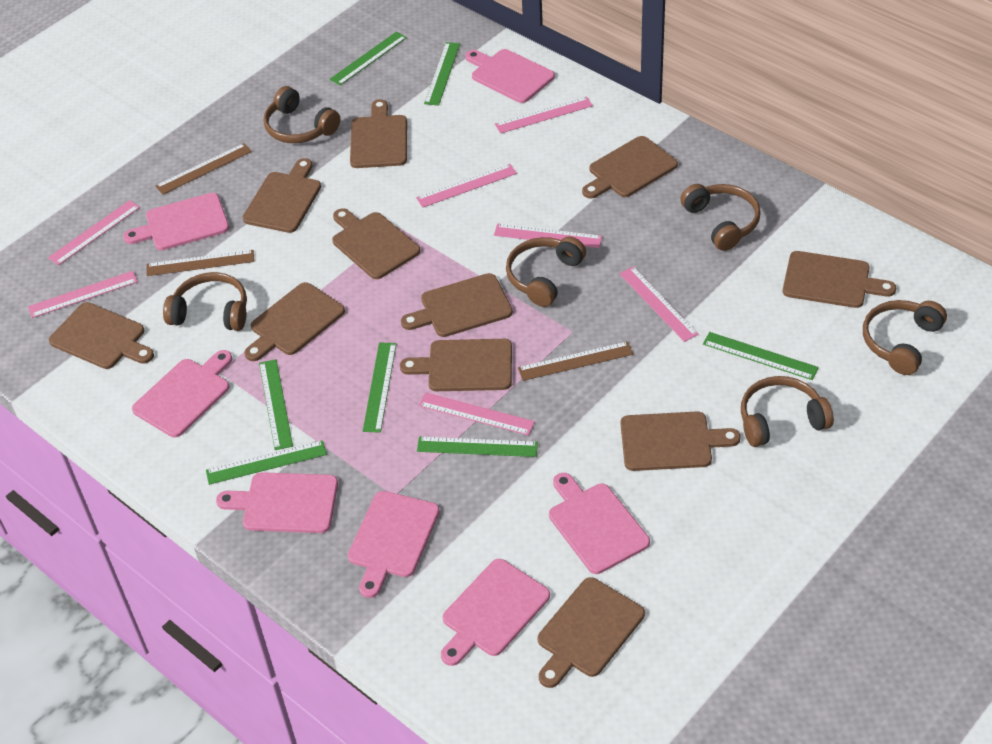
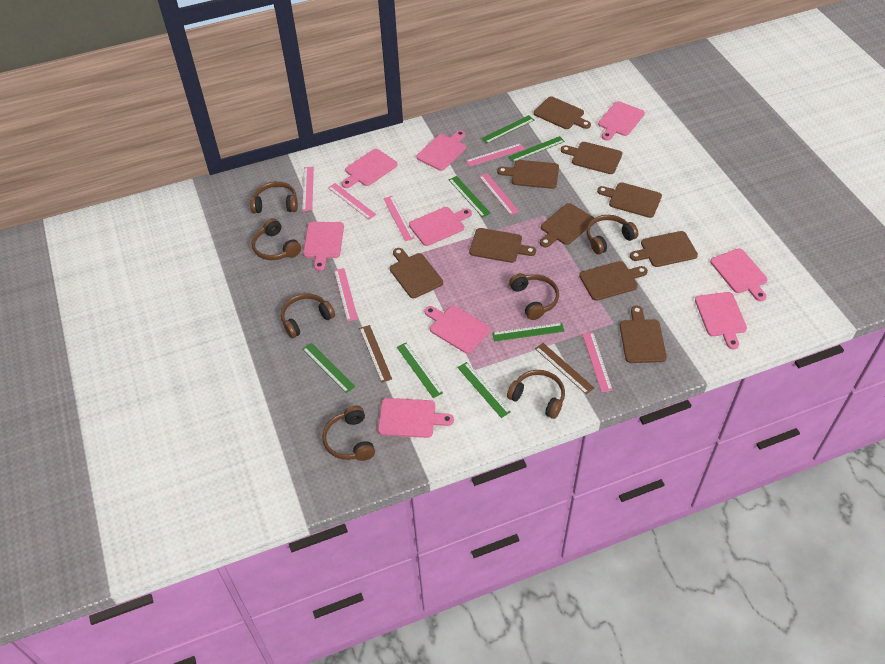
brown cutting board: 11 -> 10
brown headphones: 6 -> 7
brown ruler: 3 -> 2
pink cutting board: 7 -> 9

